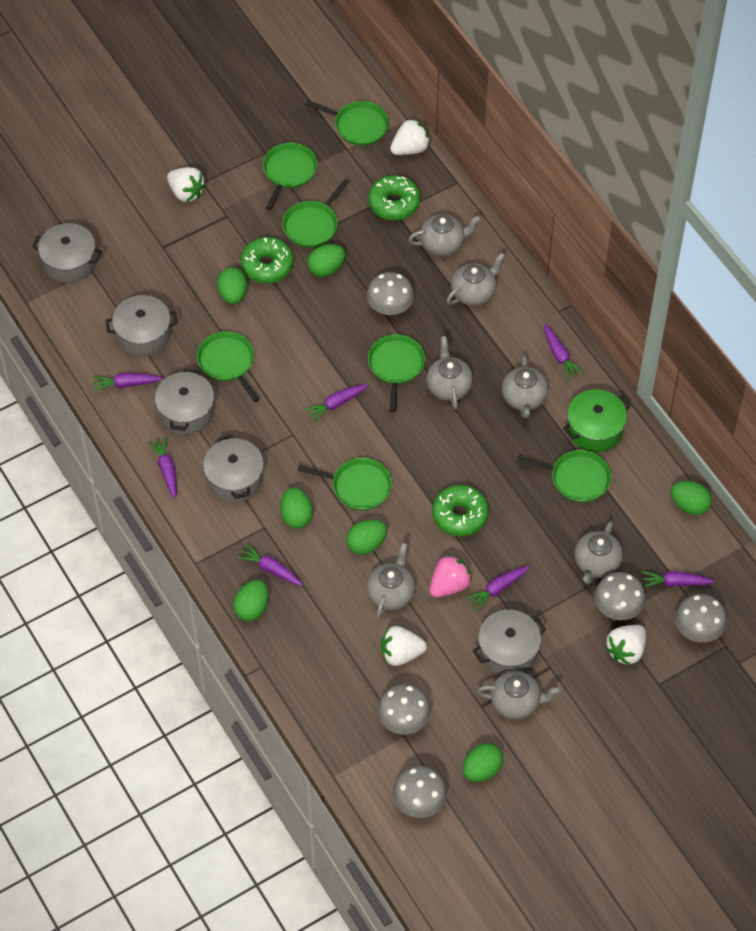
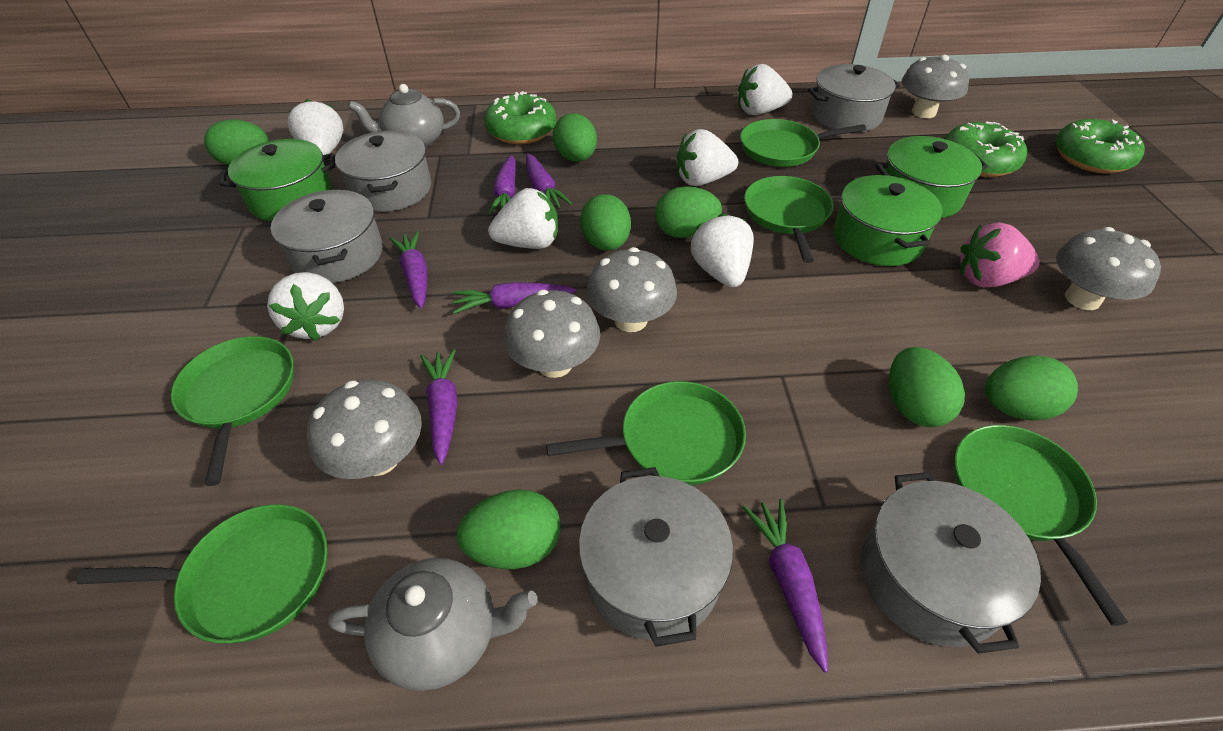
green pan: 7 -> 6
green pot: 1 -> 3
grey teapot: 7 -> 2
purple carrot: 7 -> 6
white strawberry: 4 -> 6

